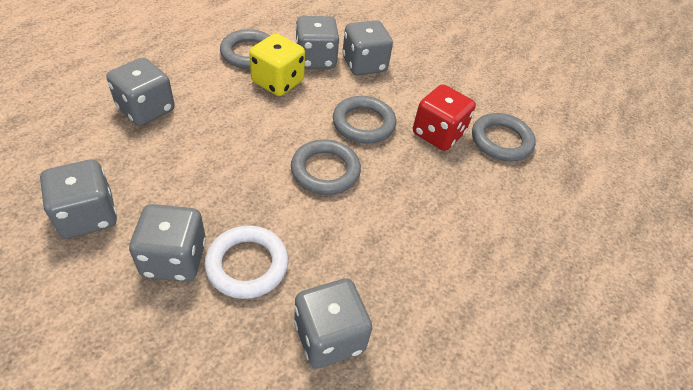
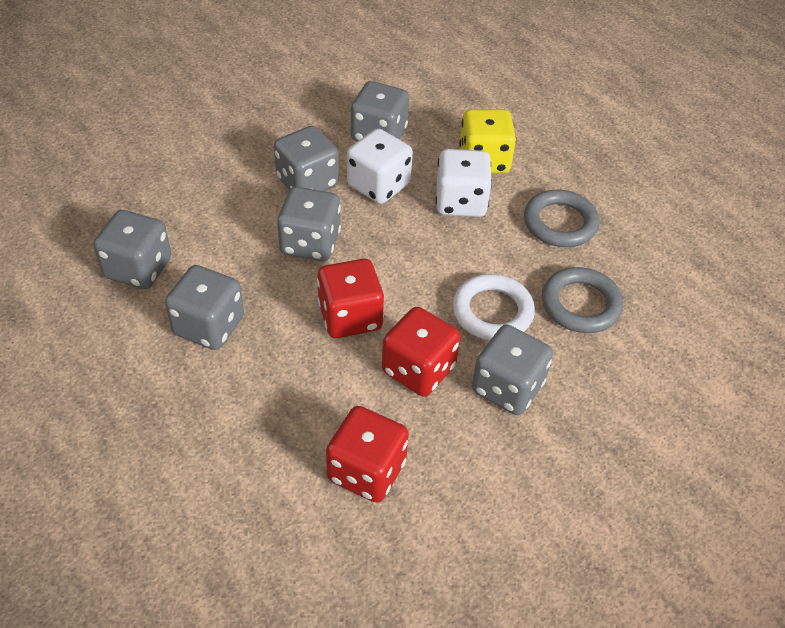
grey ring: 4 -> 2
red dice: 1 -> 3
white dice: 0 -> 2

